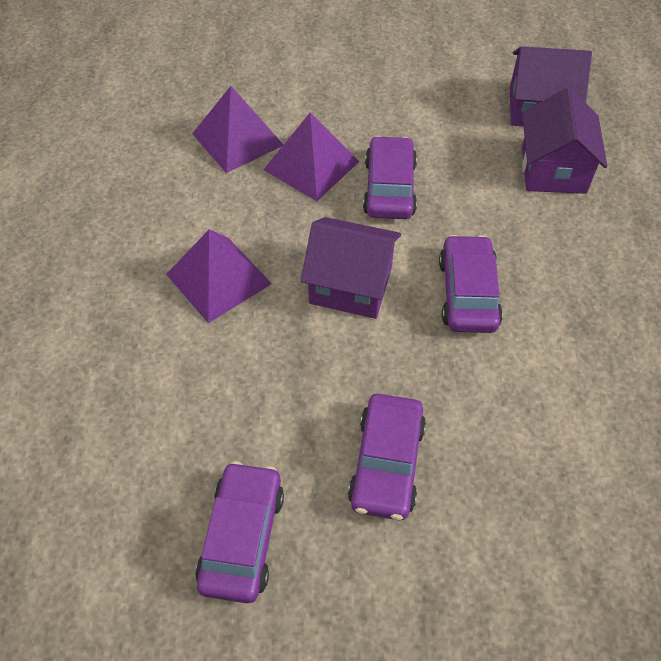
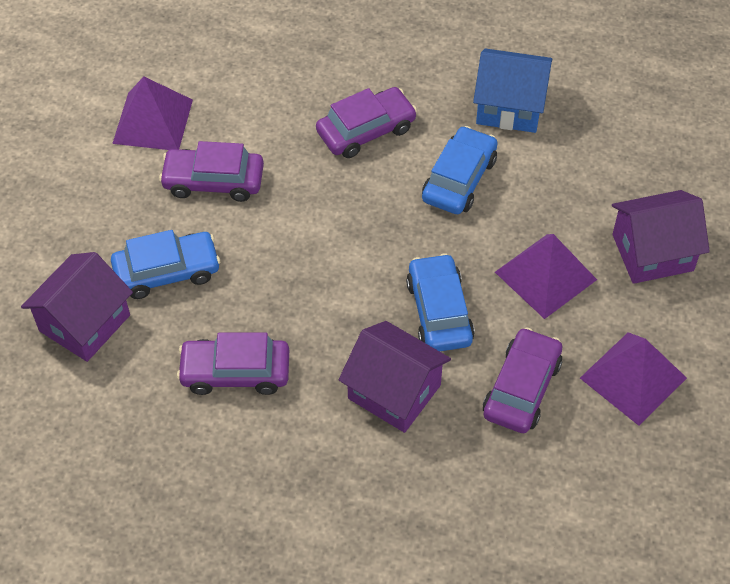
blue car: 0 -> 3
blue house: 0 -> 1

